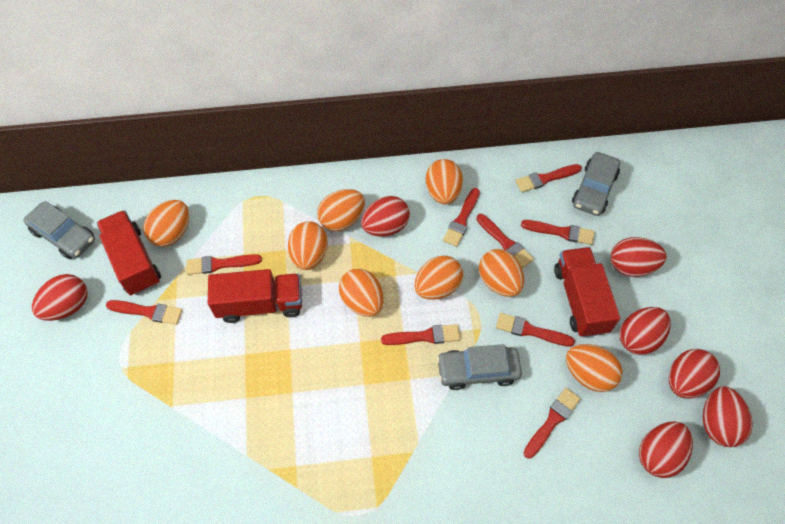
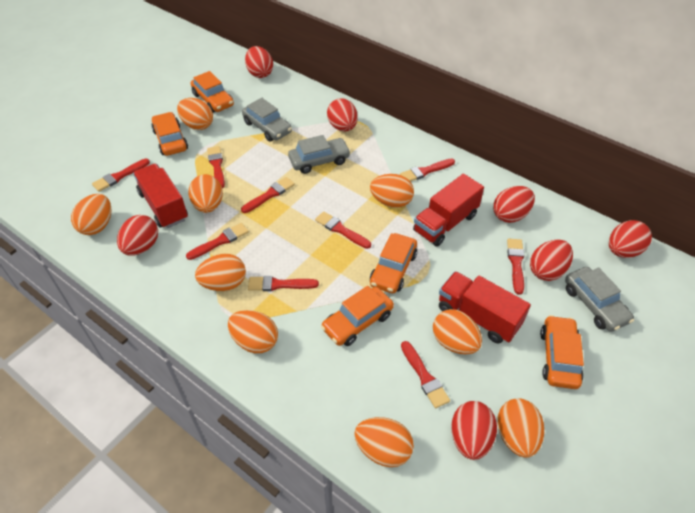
orange car: 0 -> 5
orange egg: 8 -> 9

